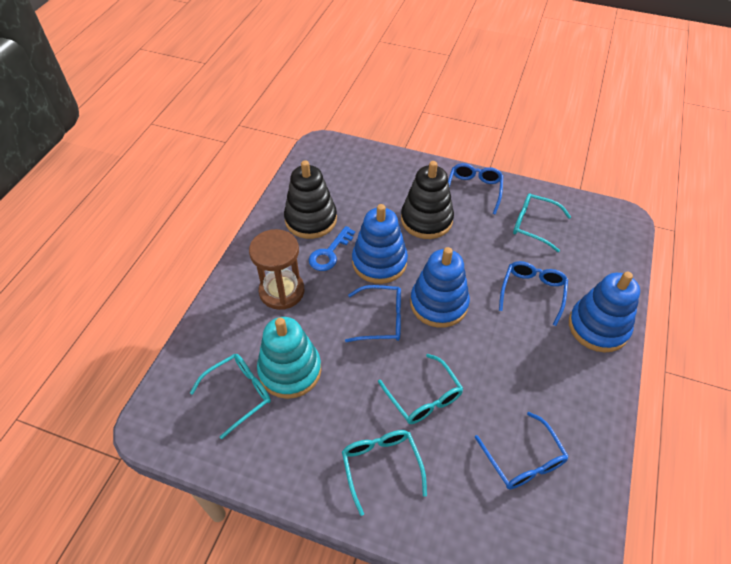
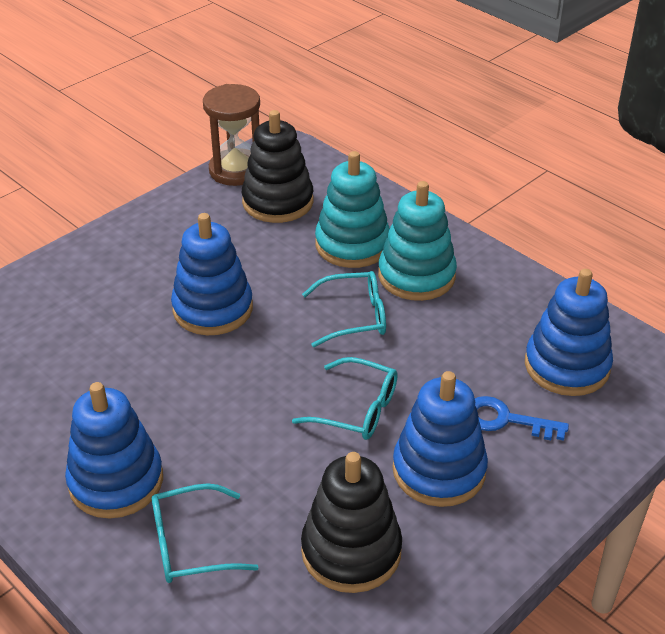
blue glasses: 4 -> 0
blue stacking toy: 3 -> 4
turquoise glasses: 4 -> 3
turquoise stacking toy: 1 -> 2

